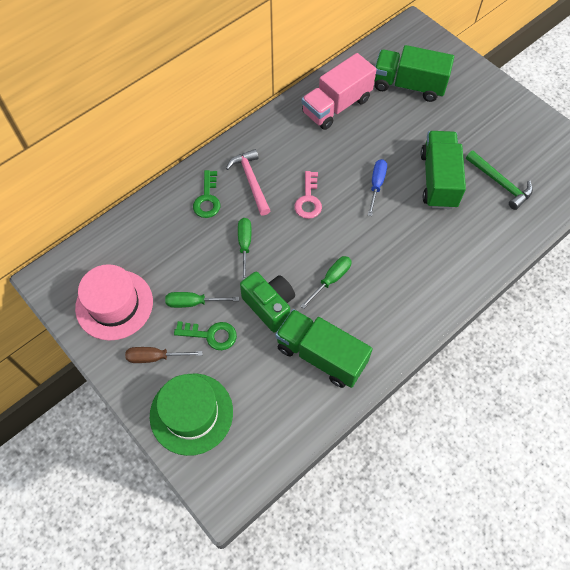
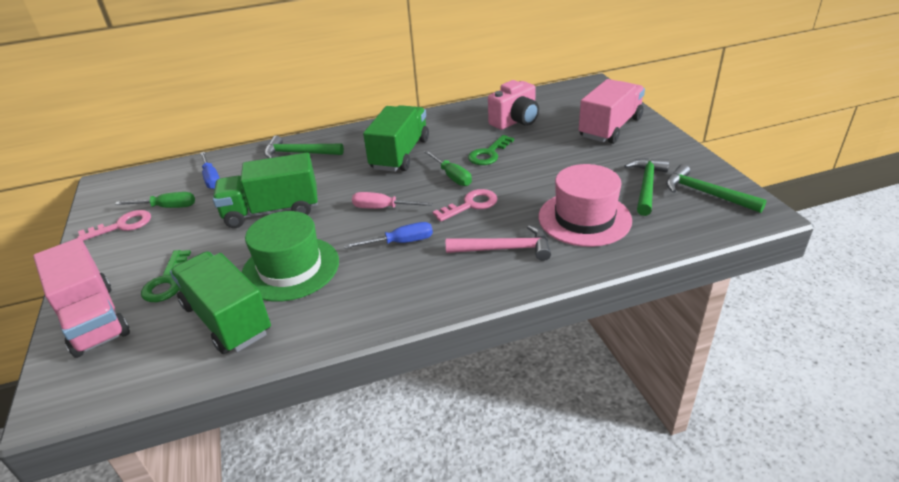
blue screwdriver: 1 -> 2
brown screwdriver: 1 -> 0
green camera: 1 -> 0
green hammer: 1 -> 3
green screwdriver: 3 -> 2
pink camera: 0 -> 1
pink key: 1 -> 2
pink screwdriver: 0 -> 1
pink truck: 1 -> 2

